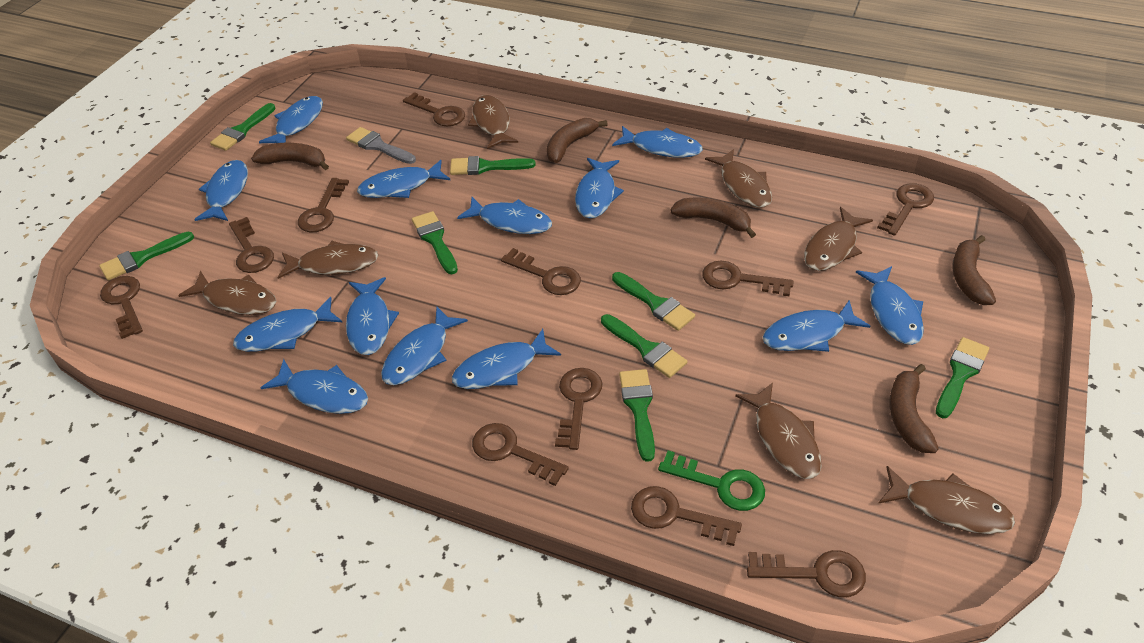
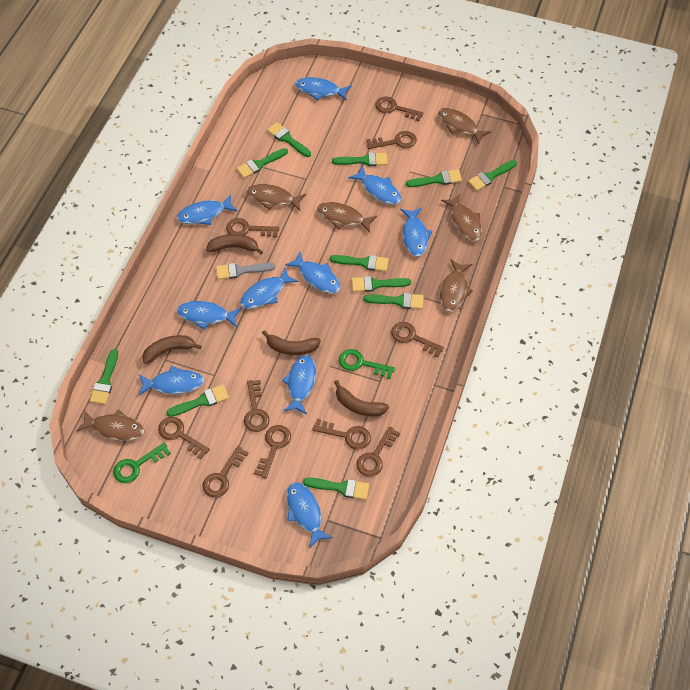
blue fish: 13 -> 10
brown banana: 5 -> 4
brown fish: 7 -> 6
brown key: 11 -> 10
green brush: 8 -> 11
green key: 1 -> 2

